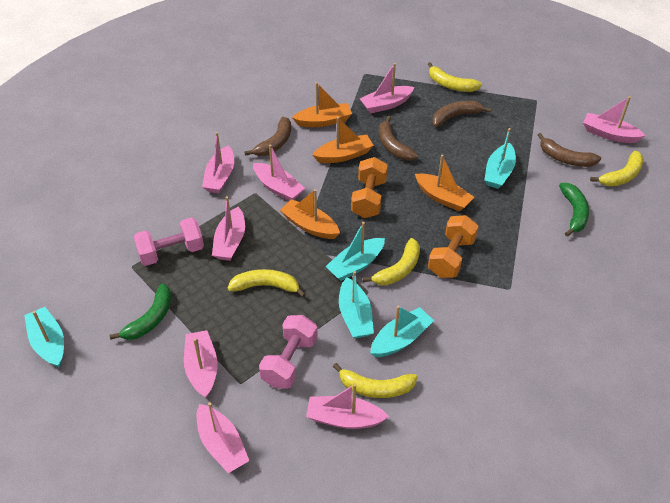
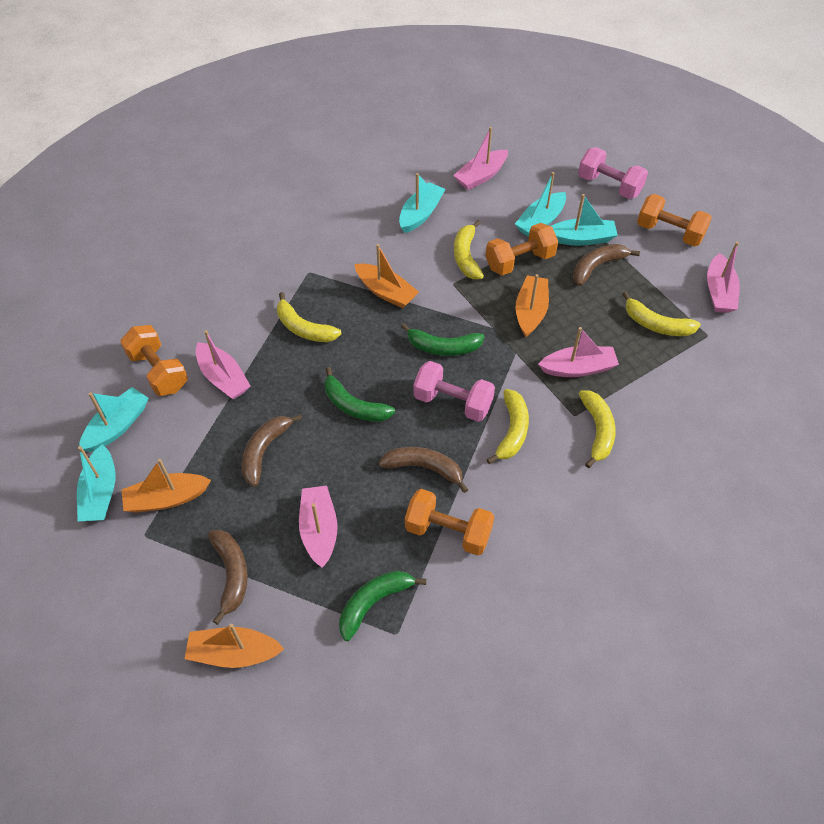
green banana: 2 -> 3
orange dumbbell: 2 -> 4
pink boat: 8 -> 5

